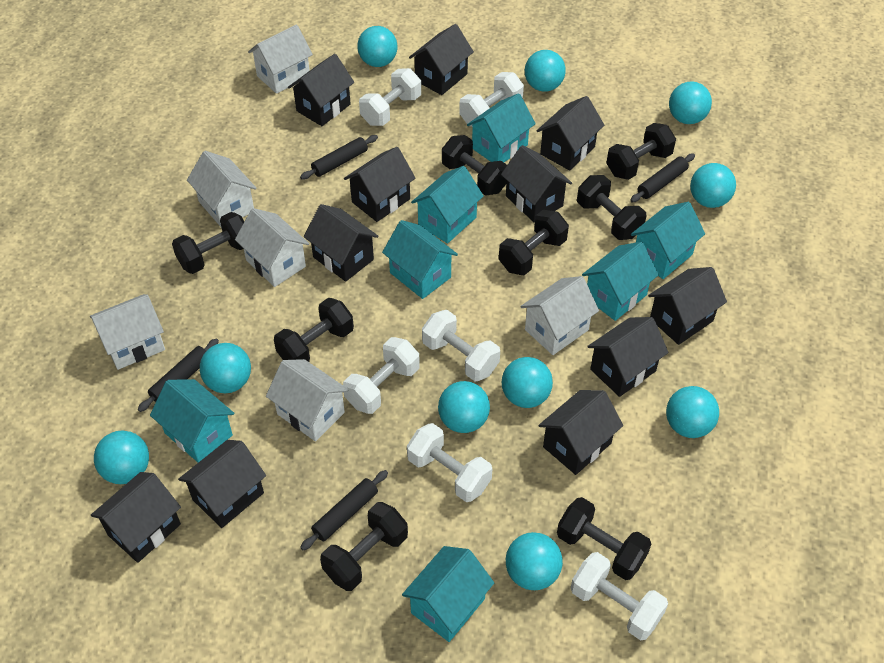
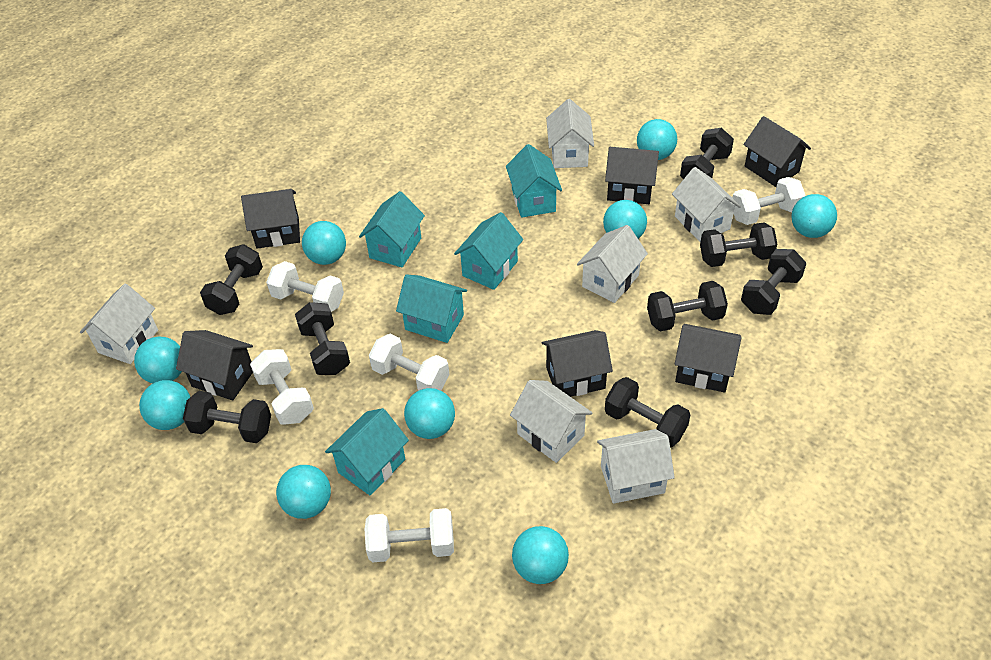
black house: 11 -> 6
black rolling pin: 4 -> 0
turquoise ball: 10 -> 9
turquoise house: 7 -> 5
white dumbbell: 6 -> 5

